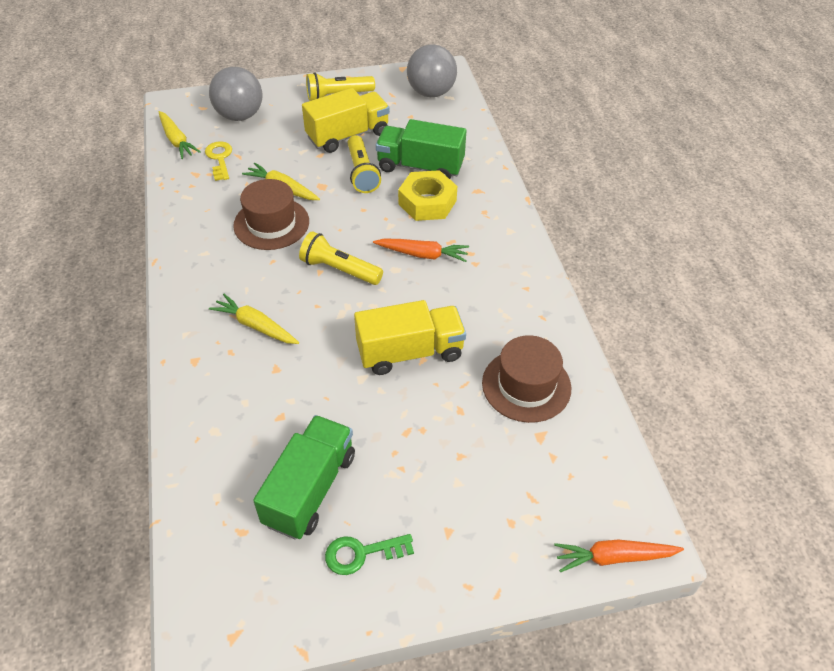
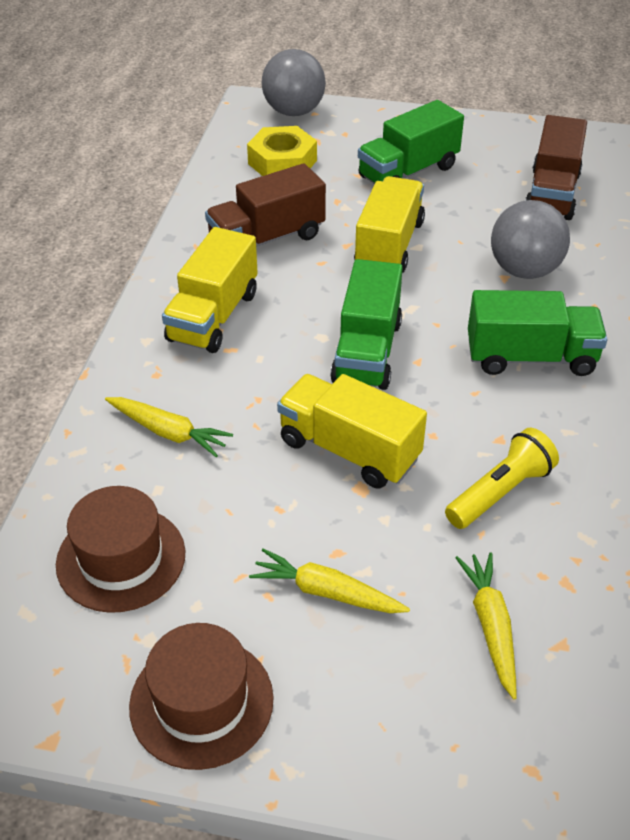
brown truck: 0 -> 2
green key: 1 -> 0
green truck: 2 -> 3
orange carrot: 2 -> 0
yellow flashlight: 3 -> 1
yellow key: 1 -> 0
yellow truck: 2 -> 3

